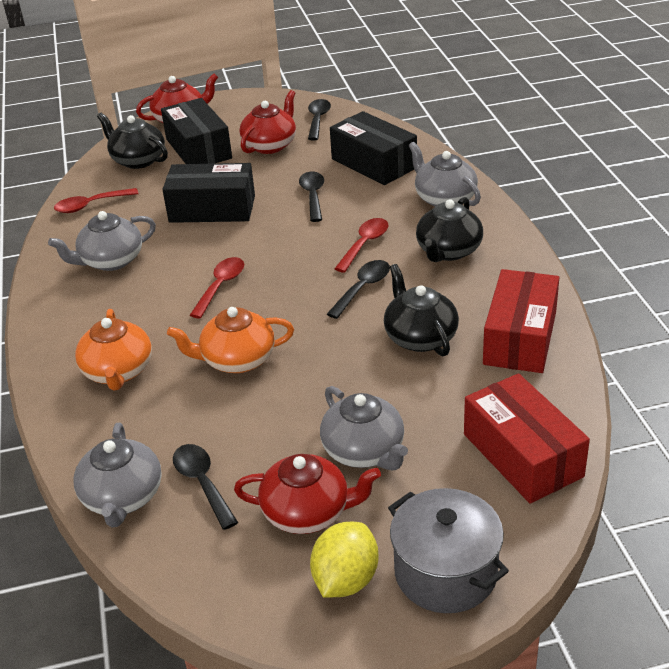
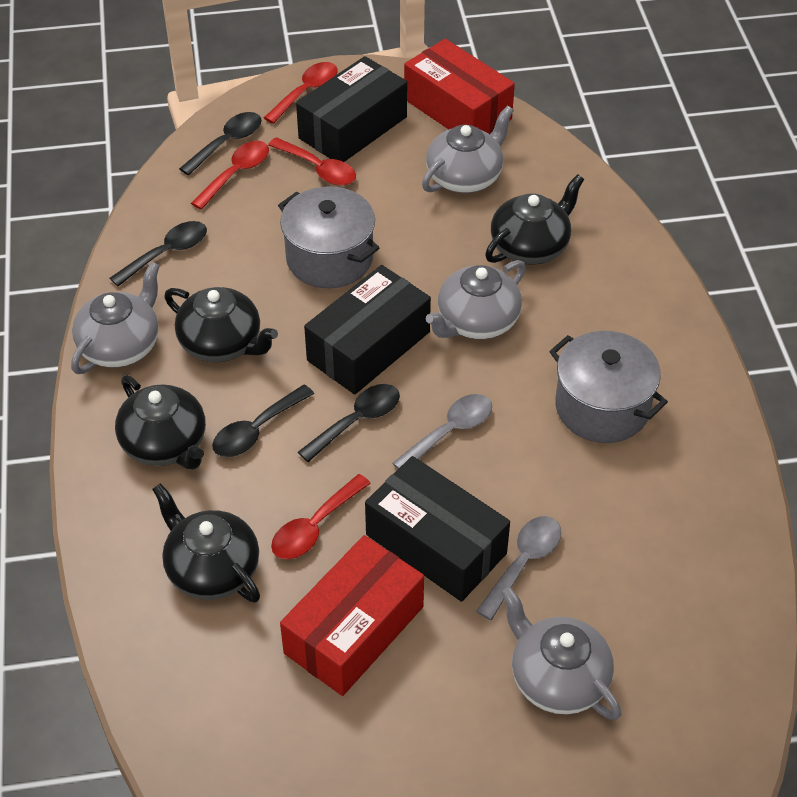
black teapot: 3 -> 4
grey pot: 1 -> 2
grey spoon: 0 -> 2
orange teapot: 2 -> 0
red spoon: 3 -> 4
red teapot: 3 -> 0
yellow lemon: 1 -> 0

